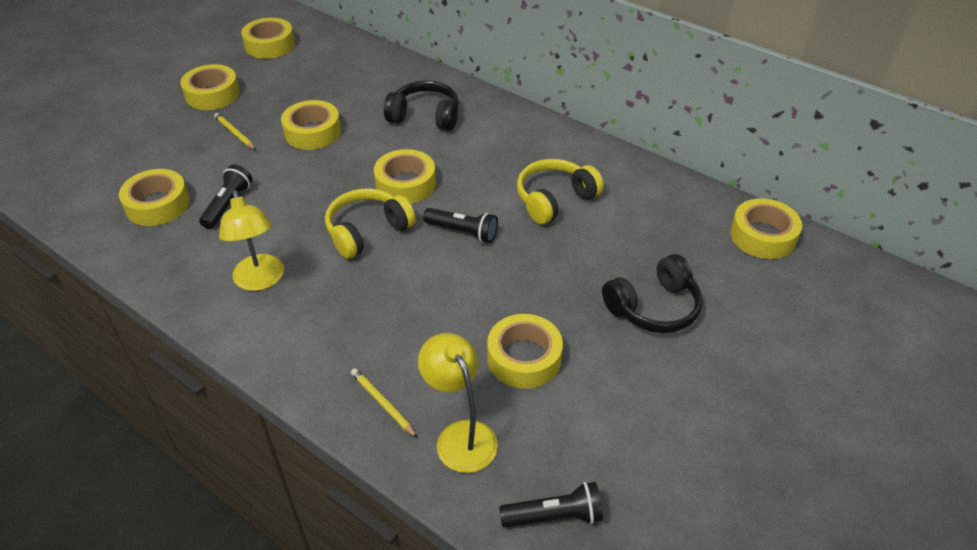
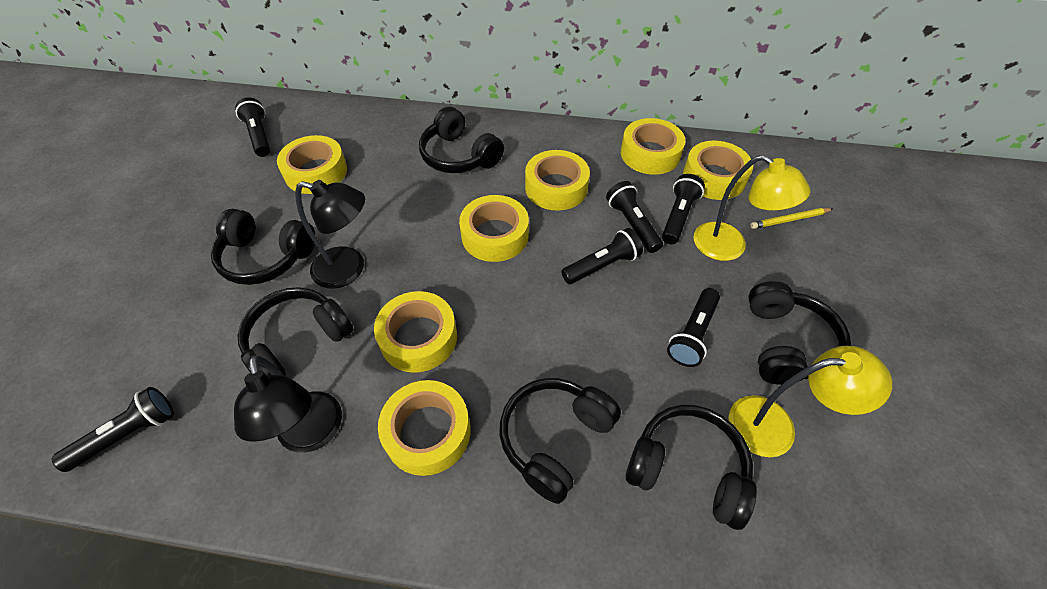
black flashlight: 3 -> 6
black headphones: 2 -> 6
black lamp: 0 -> 2
yellow headphones: 2 -> 0
yellow pencil: 2 -> 1

